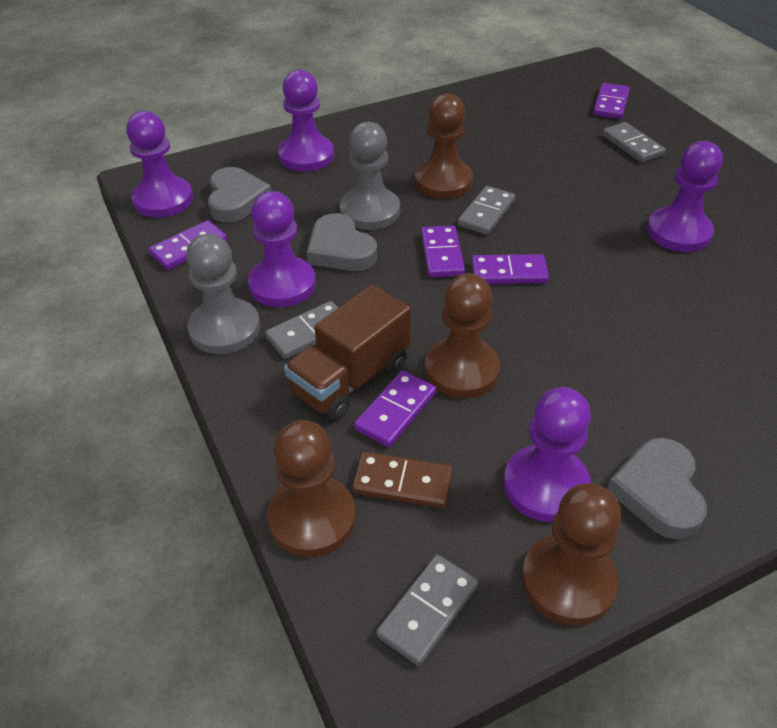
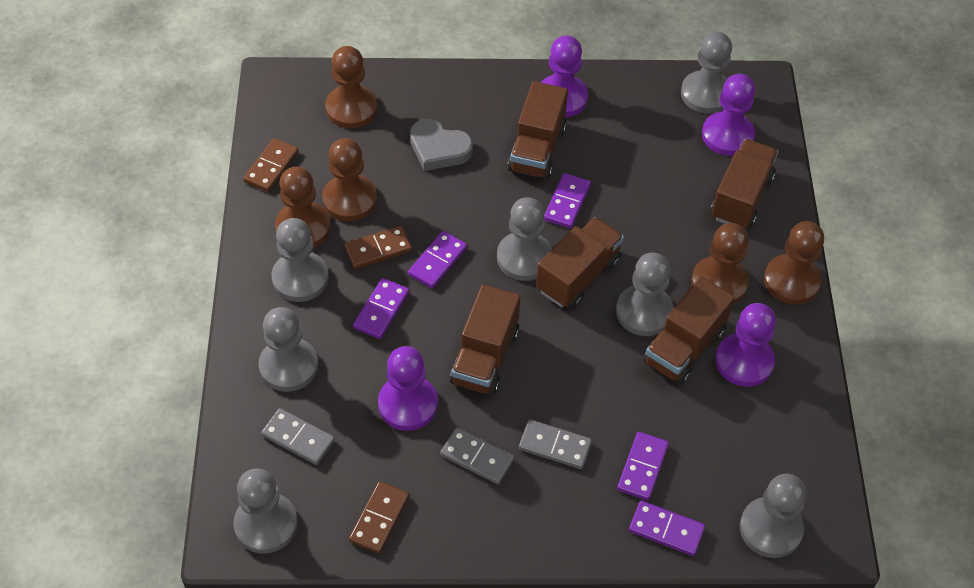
brown domino: 1 -> 3
brown pawn: 4 -> 5
brown truck: 1 -> 5
grey domino: 4 -> 3
grey heart: 3 -> 1
grey pawn: 2 -> 7
purple pawn: 5 -> 4

